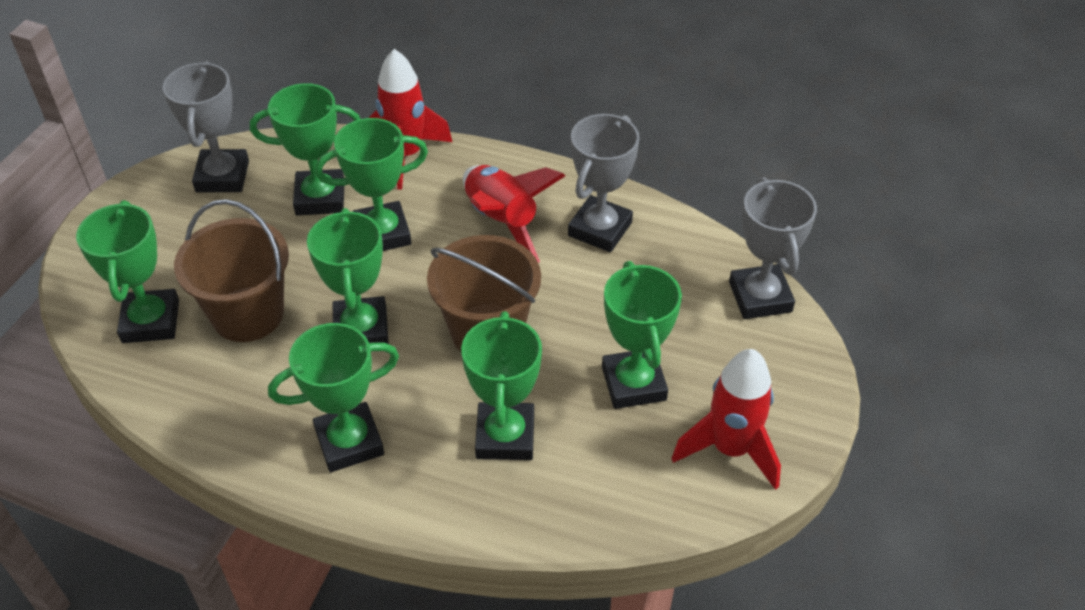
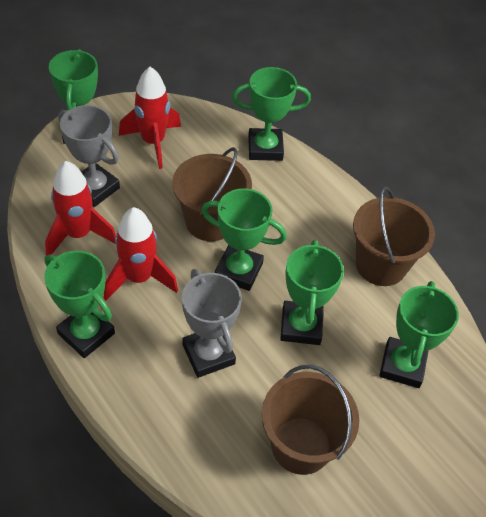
brown bucket: 2 -> 3
green trophy: 7 -> 6
grey trophy: 3 -> 2

